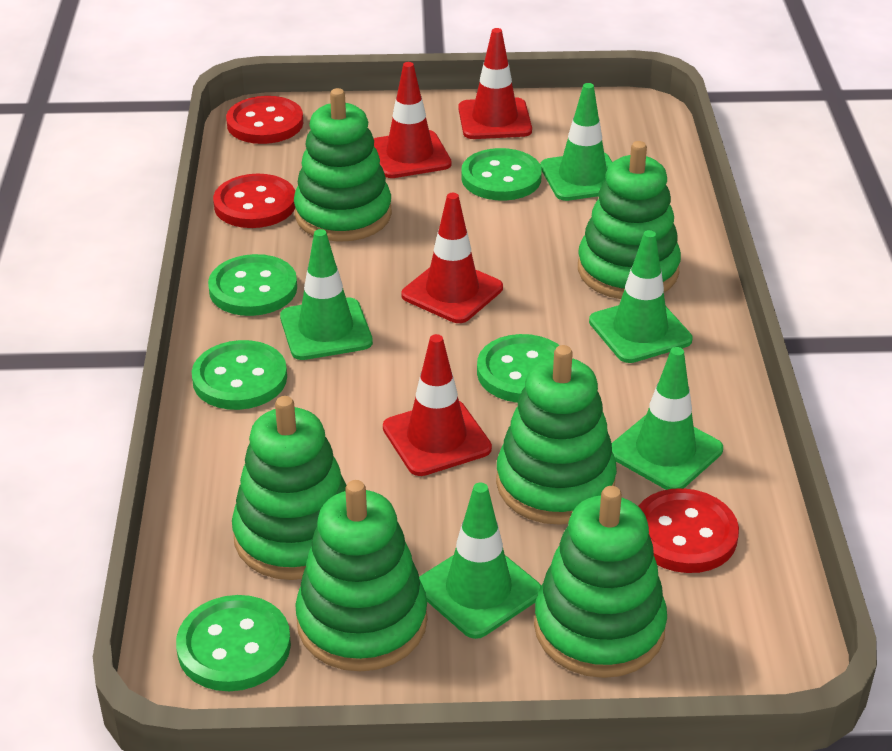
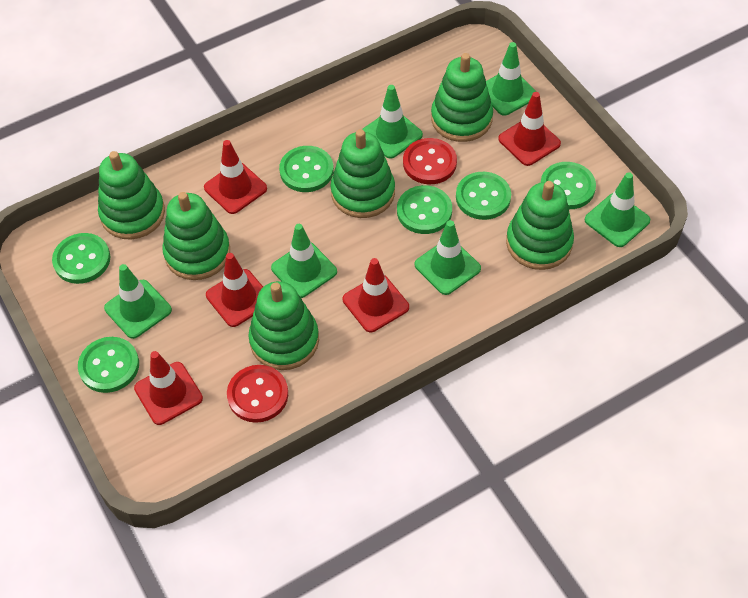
green button: 5 -> 6
green traffic cone: 5 -> 6
red button: 3 -> 2
red traffic cone: 4 -> 5

